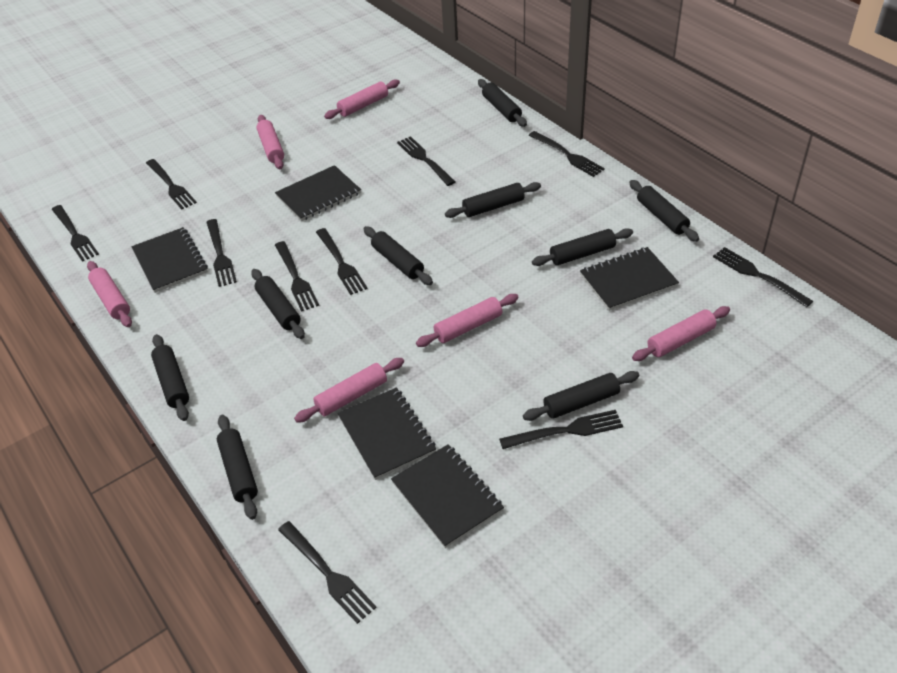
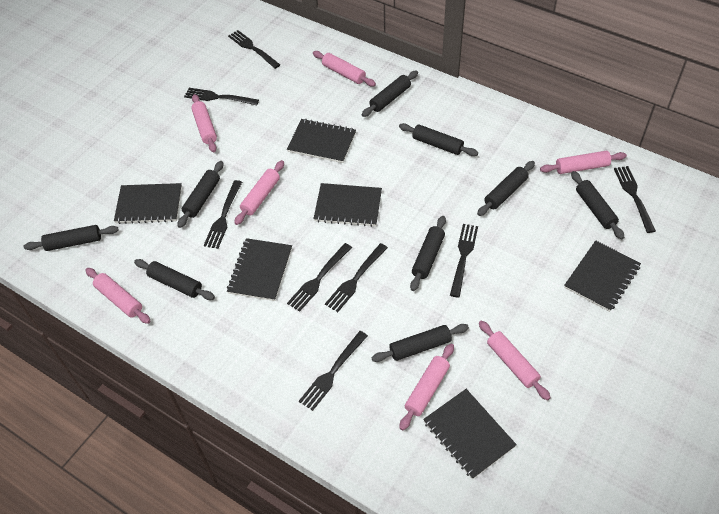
black fork: 10 -> 8
black notebook: 5 -> 6
pink rolling pin: 6 -> 7

